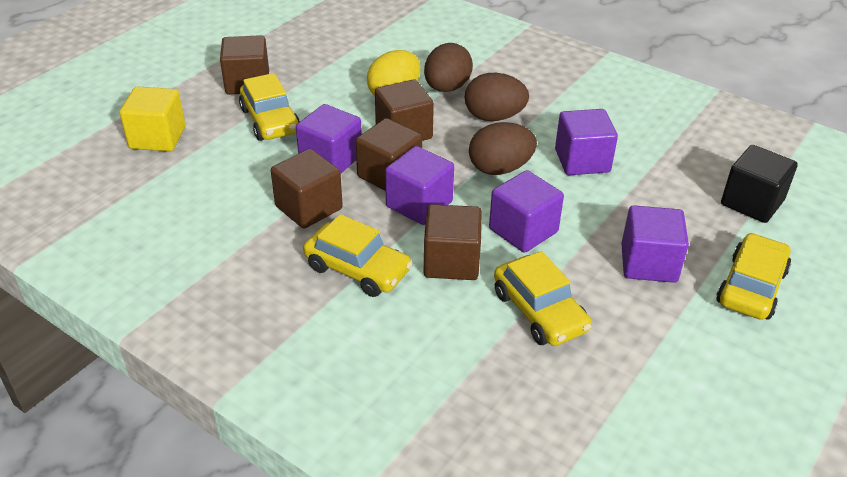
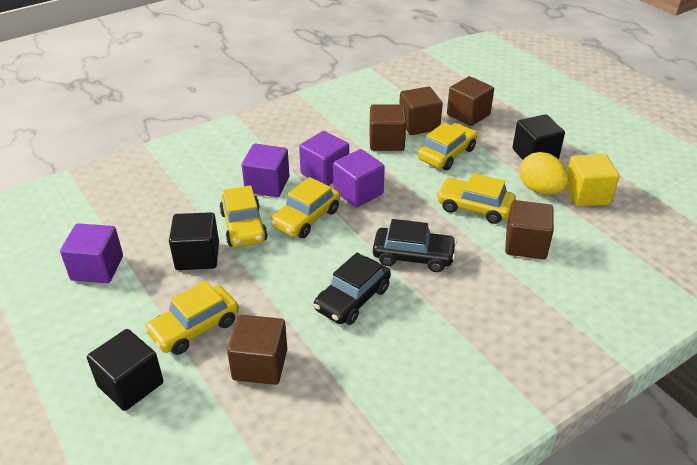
black car: 0 -> 2
black cube: 1 -> 3
brown egg: 3 -> 0
purple cube: 5 -> 4
yellow car: 4 -> 5

